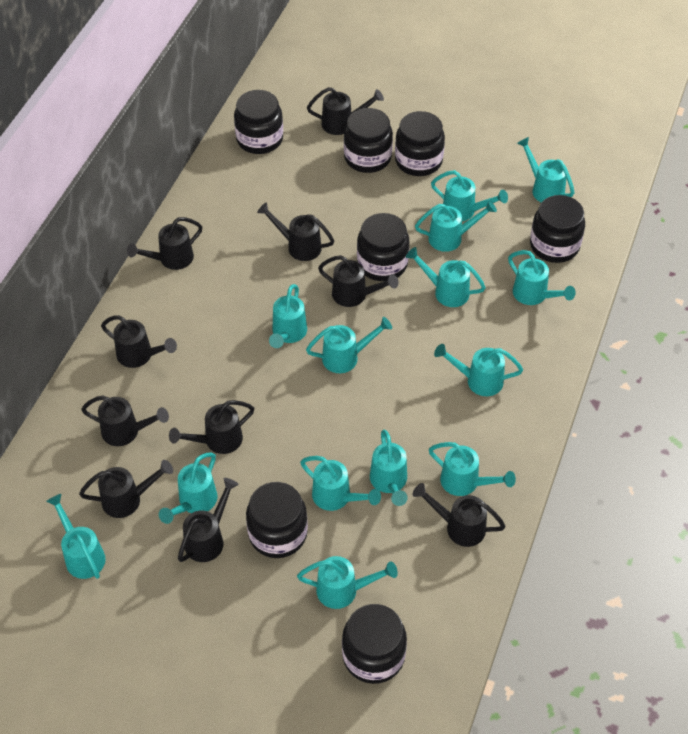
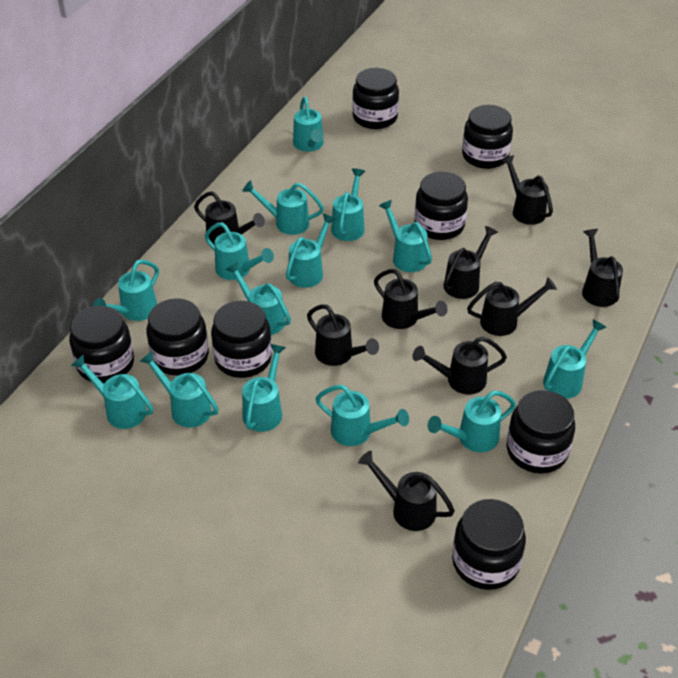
black jar: 7 -> 8
black watering can: 10 -> 9

